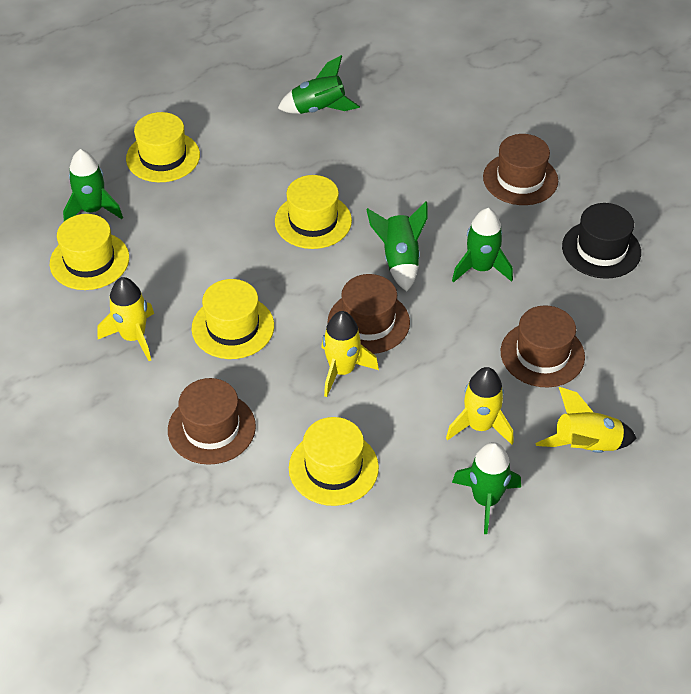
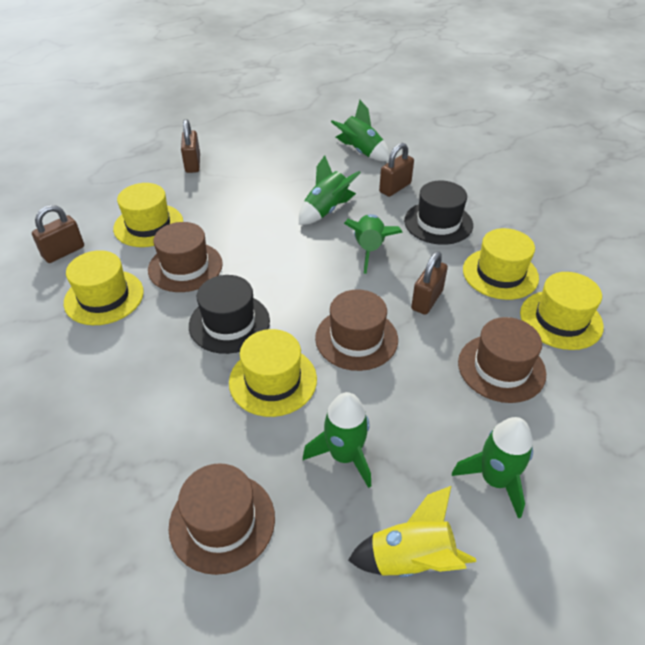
black hat: 1 -> 2
brown padlock: 0 -> 4
yellow rocket: 4 -> 1

